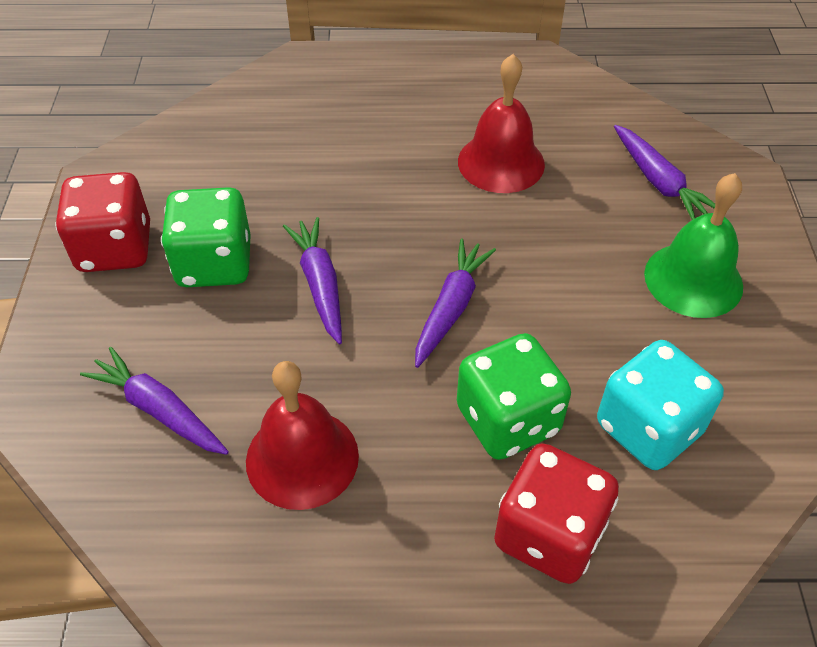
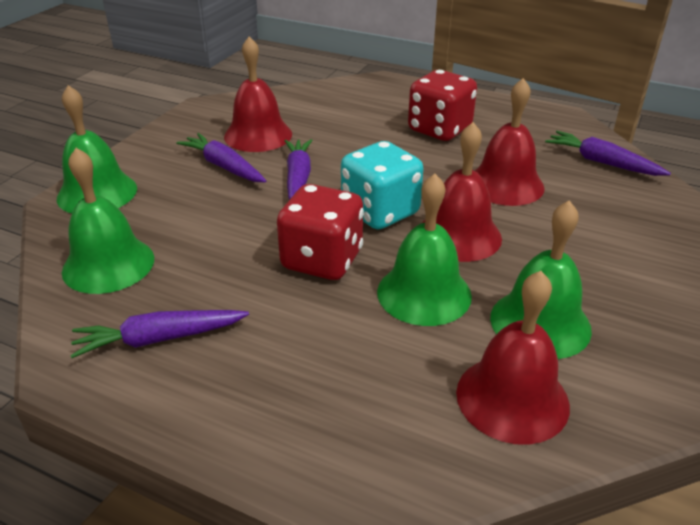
green bell: 1 -> 4
green dice: 2 -> 0
red bell: 2 -> 4

